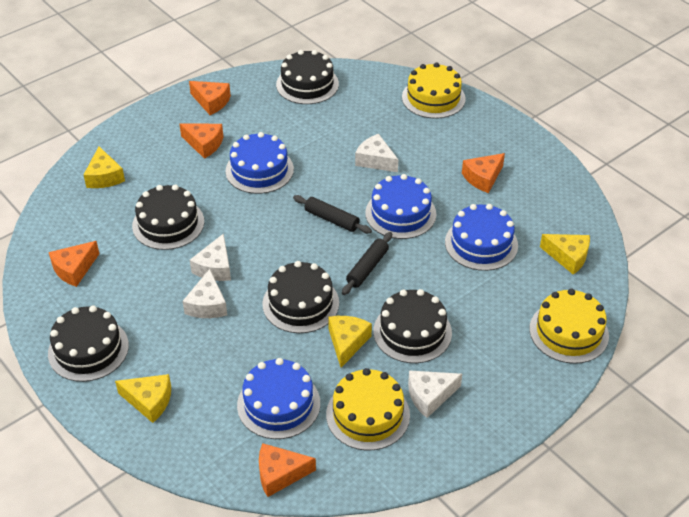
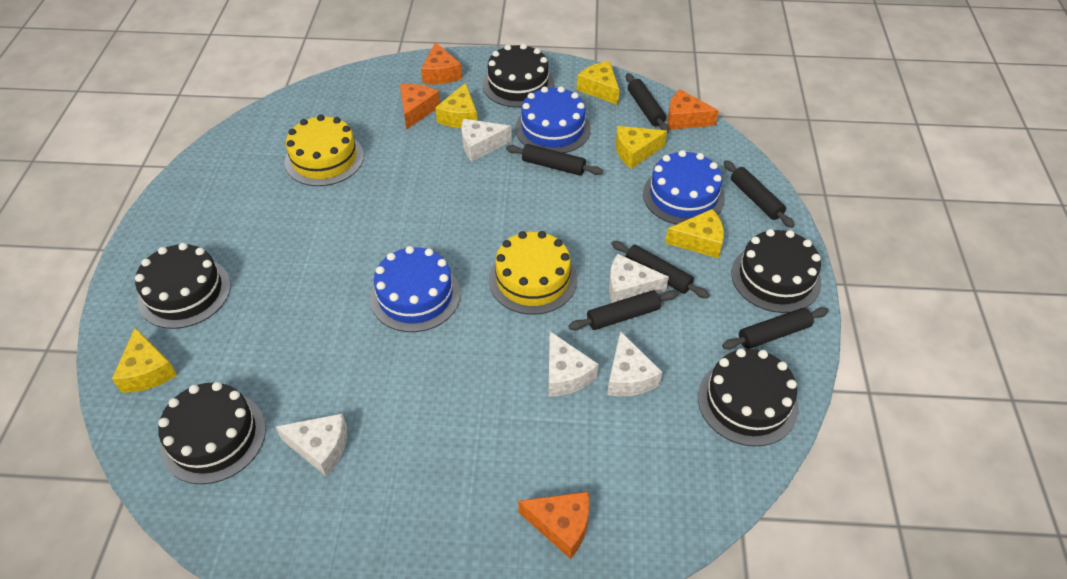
black rolling pin: 2 -> 6
blue cake: 4 -> 3
orange cheese: 5 -> 4
white cheese: 4 -> 5
yellow cake: 3 -> 2
yellow cheese: 4 -> 5

